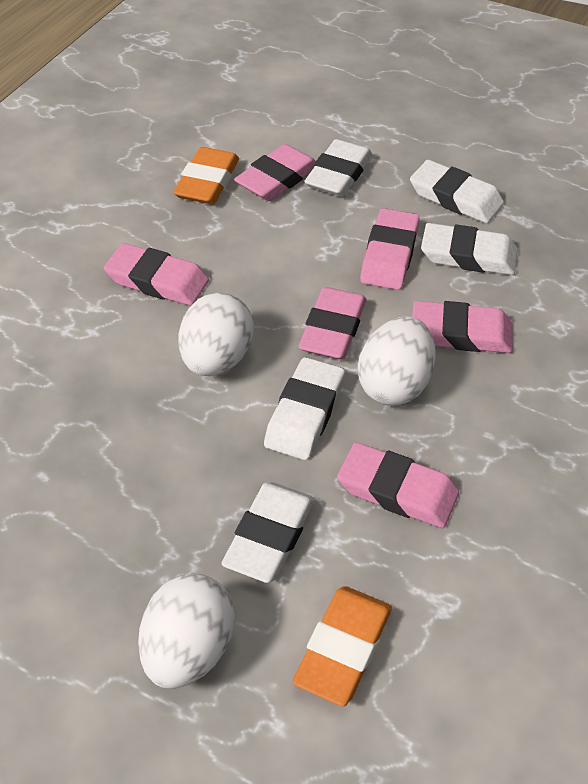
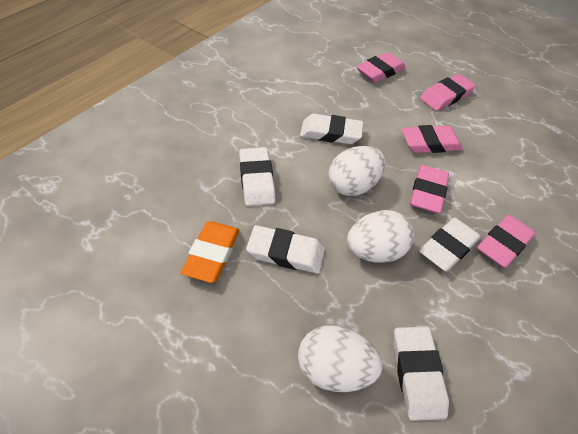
orange eraser: 2 -> 1
pink eraser: 6 -> 5

